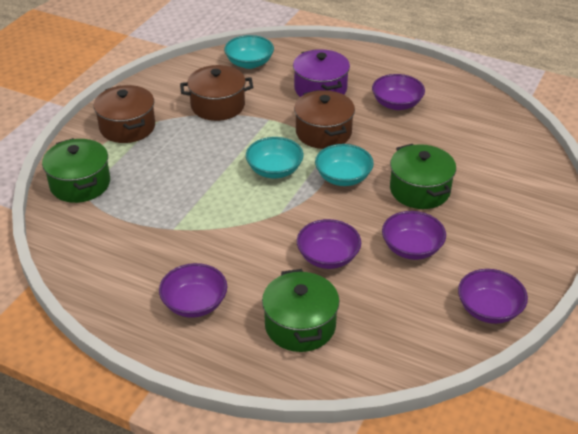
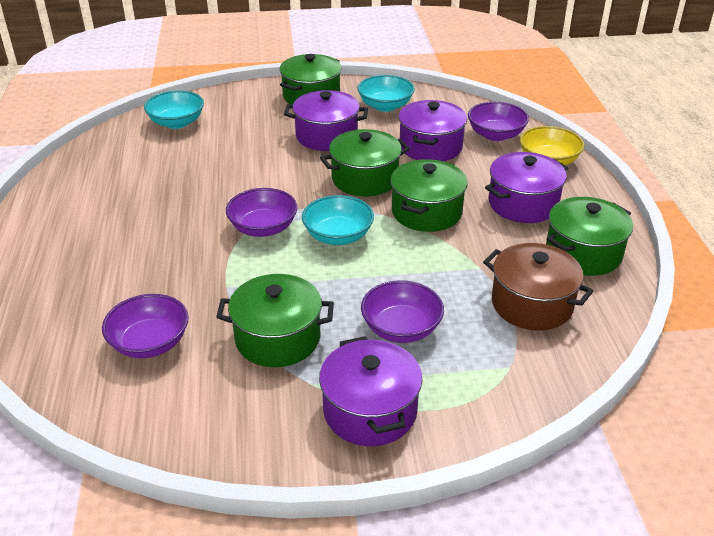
brown pot: 3 -> 1
green pot: 3 -> 5
purple bowl: 5 -> 4
purple pot: 1 -> 4
yellow bowl: 0 -> 1

